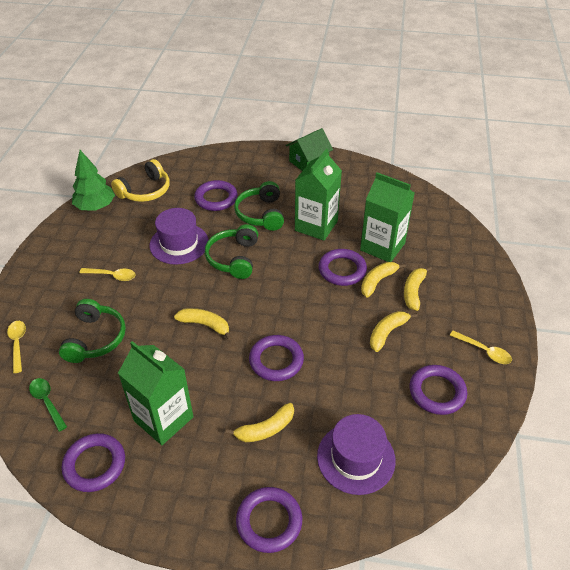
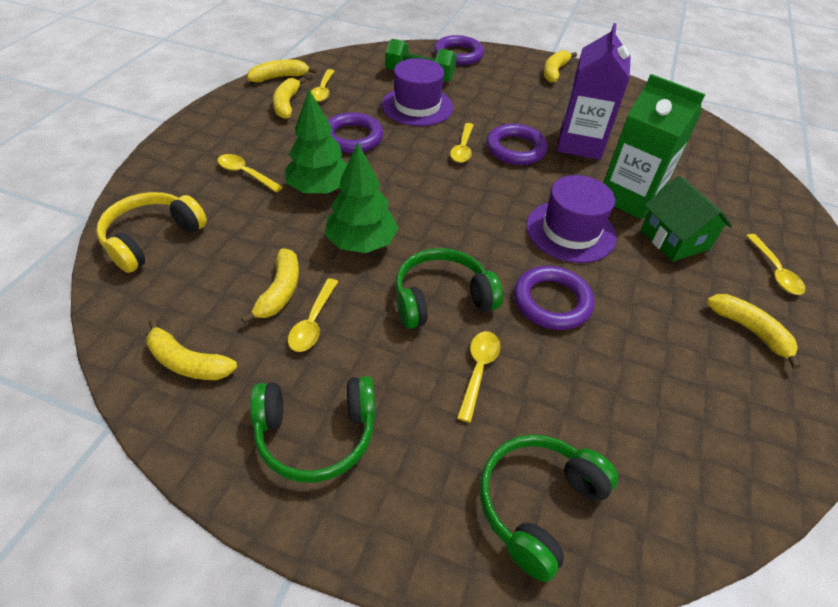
green carton: 3 -> 1
green dumbbell: 0 -> 1
green spoon: 1 -> 0
green tree: 1 -> 2
purple carton: 0 -> 1
purple ring: 6 -> 4
yellow banana: 5 -> 6
yellow spoon: 3 -> 6

